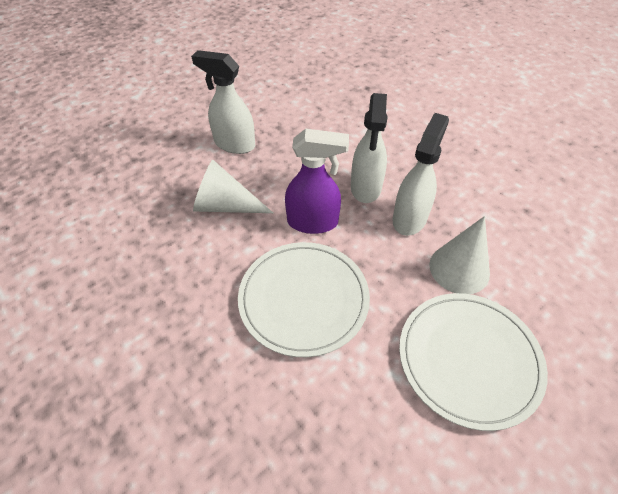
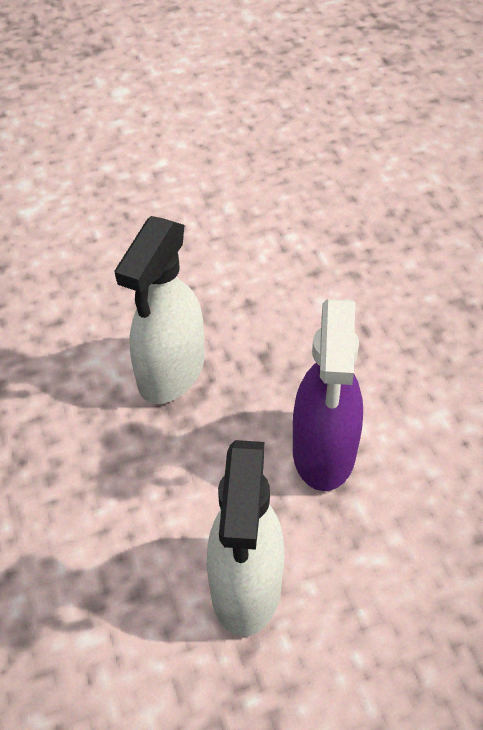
white cone: 2 -> 0
white plate: 2 -> 0
white spray bottle: 3 -> 2

